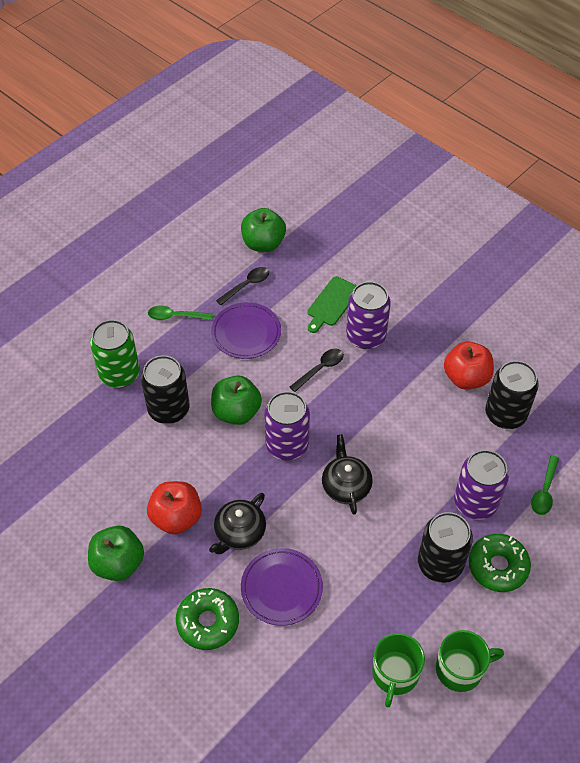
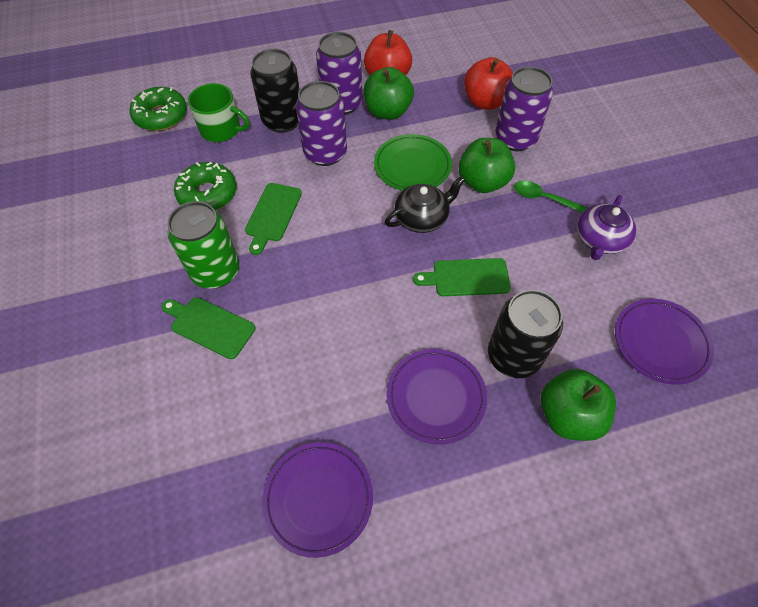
black can: 3 -> 2
black spoon: 2 -> 0
black teapot: 2 -> 1
green cutting board: 1 -> 3
green mug: 2 -> 1
green plate: 0 -> 1
green spoon: 2 -> 1
purple plate: 2 -> 3
purple teapot: 0 -> 1

